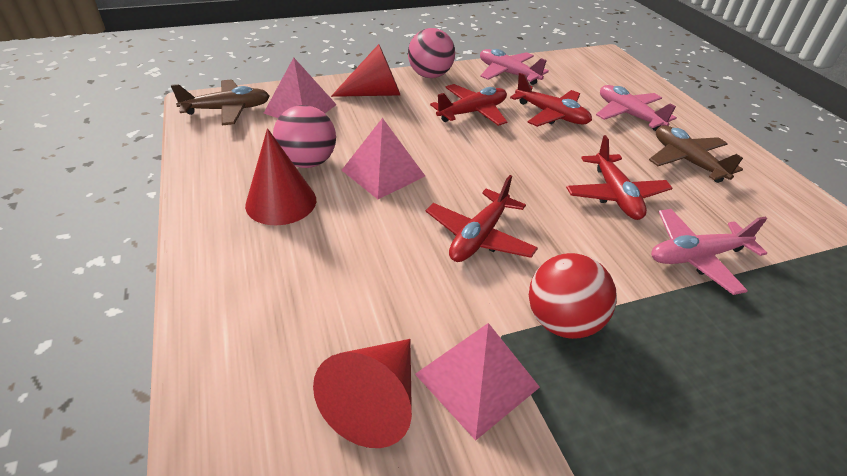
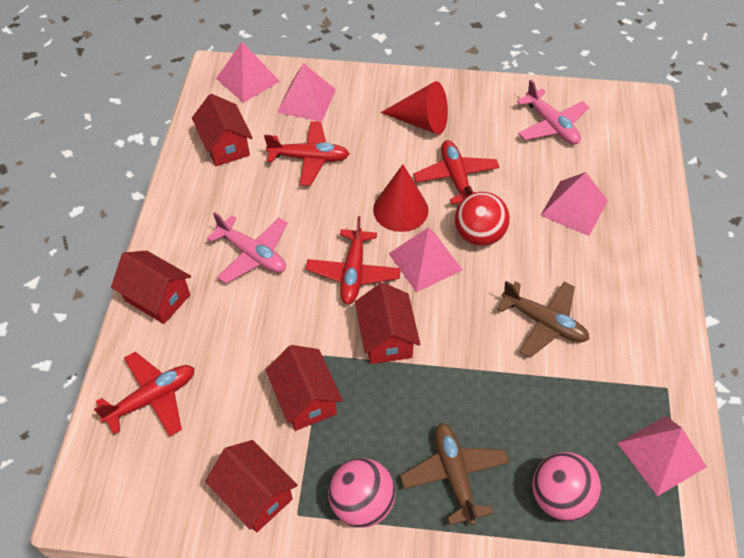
pink plane: 3 -> 2
pink pyramid: 3 -> 5
red cone: 3 -> 2
red house: 0 -> 5

